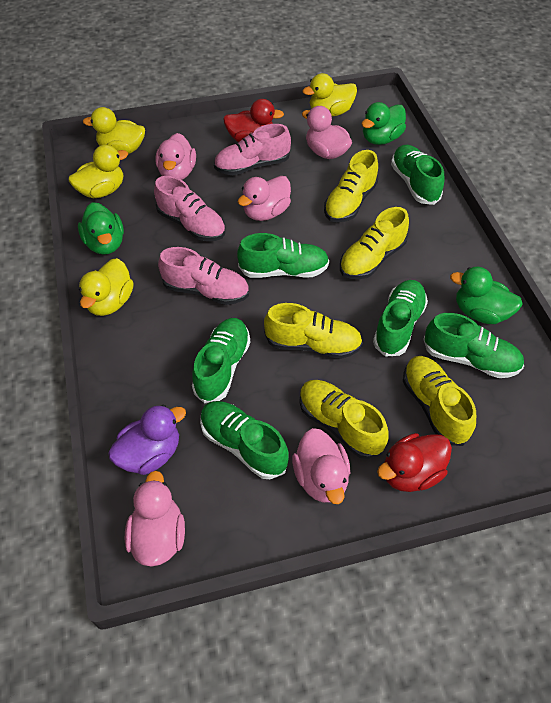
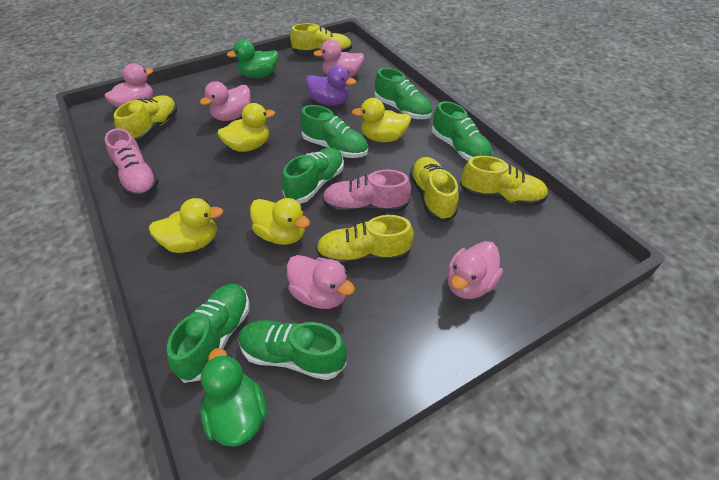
green duck: 3 -> 2
pink shoe: 3 -> 2
red duck: 2 -> 0

